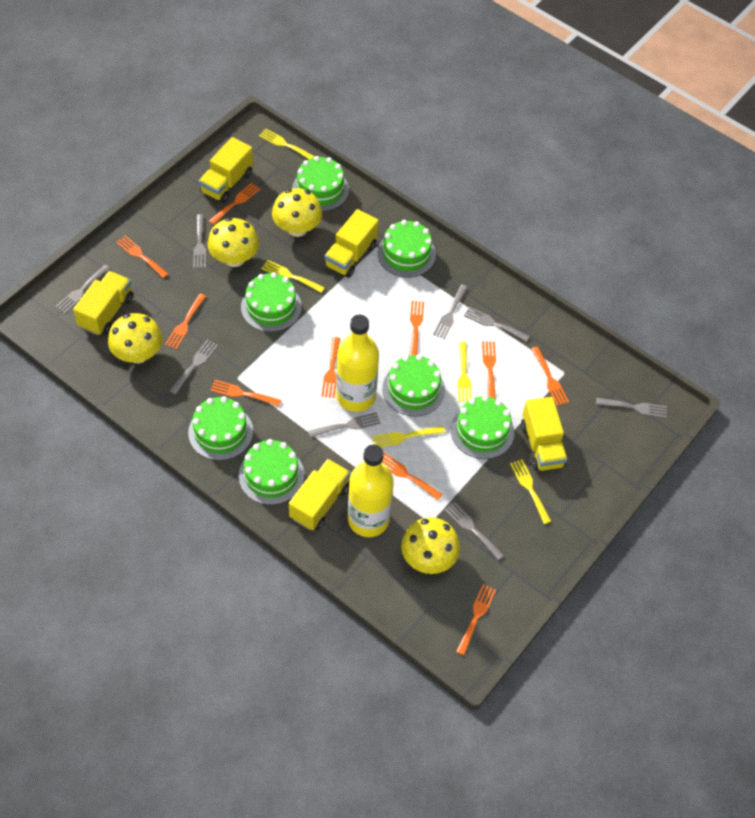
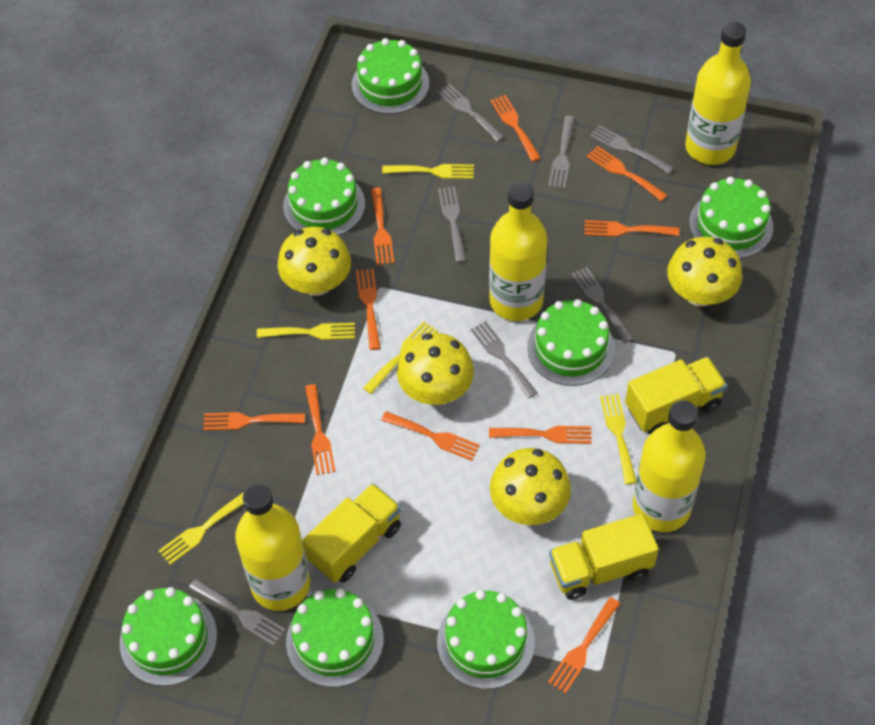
grey fork: 8 -> 7
yellow bottle: 2 -> 4
yellow truck: 5 -> 3

